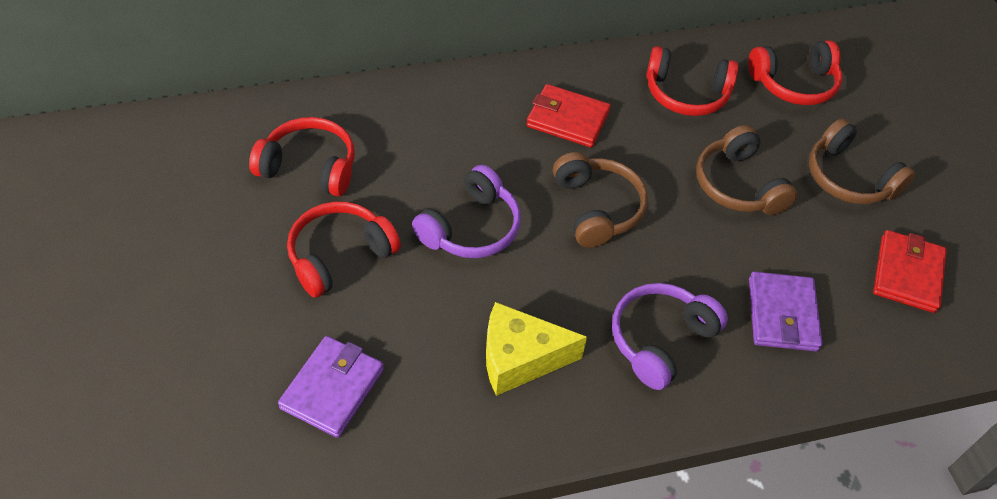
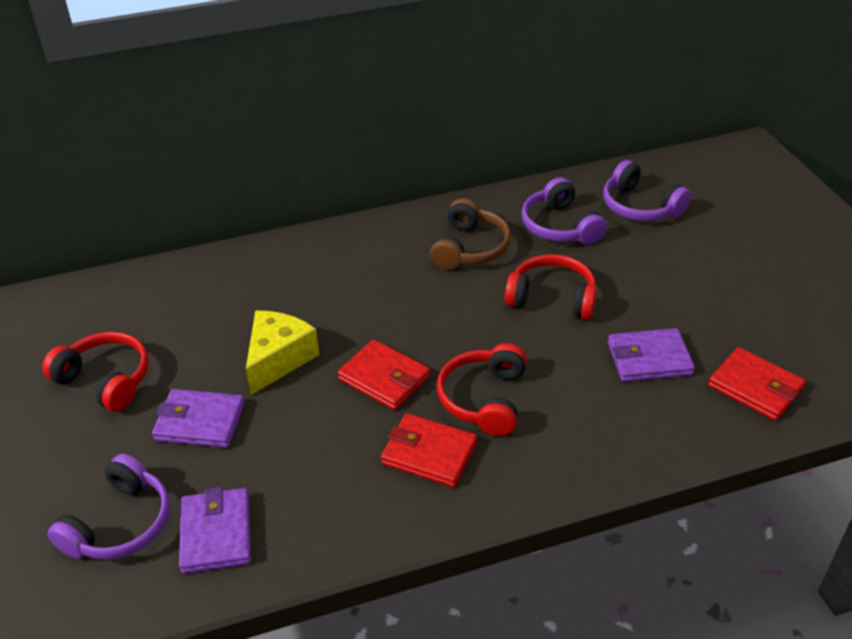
brown headphones: 3 -> 1
purple headphones: 2 -> 3
purple wallet: 2 -> 3
red headphones: 4 -> 3
red wallet: 2 -> 3

